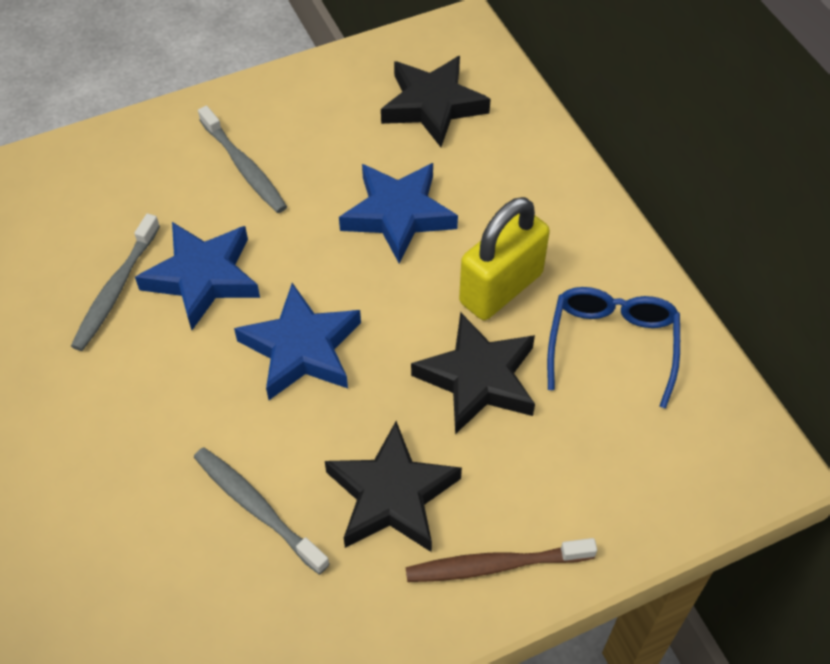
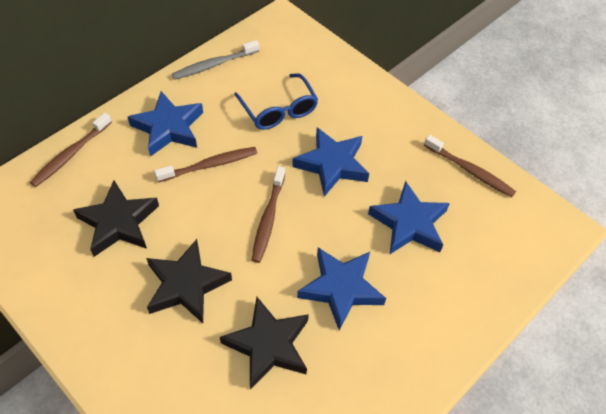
blue star: 3 -> 4
brown toothbrush: 1 -> 4
grey toothbrush: 3 -> 1
yellow padlock: 1 -> 0

